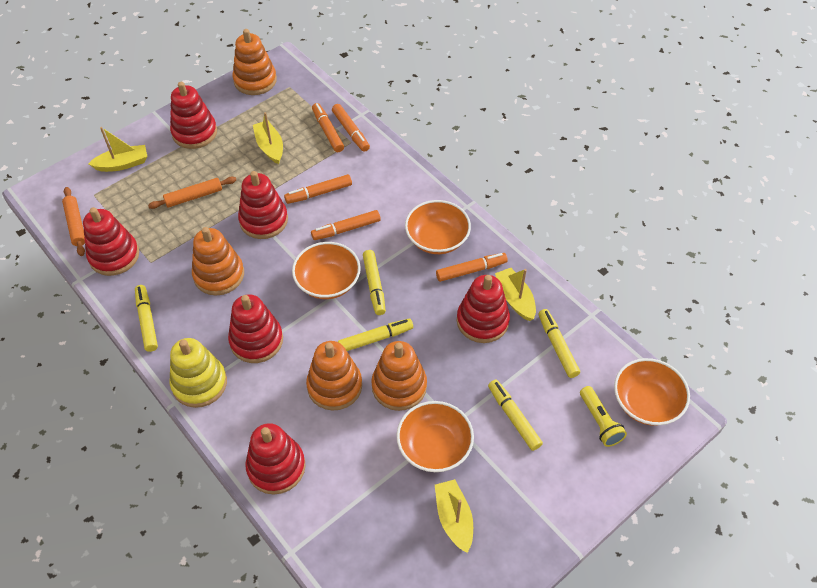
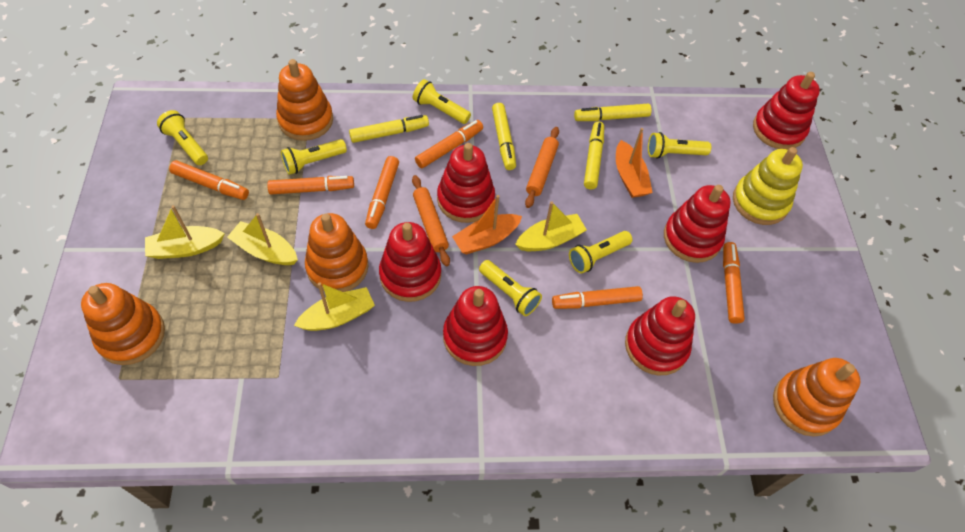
orange boat: 0 -> 2
orange bowl: 4 -> 0
orange marker: 5 -> 6
yellow flashlight: 1 -> 6
yellow marker: 5 -> 4

